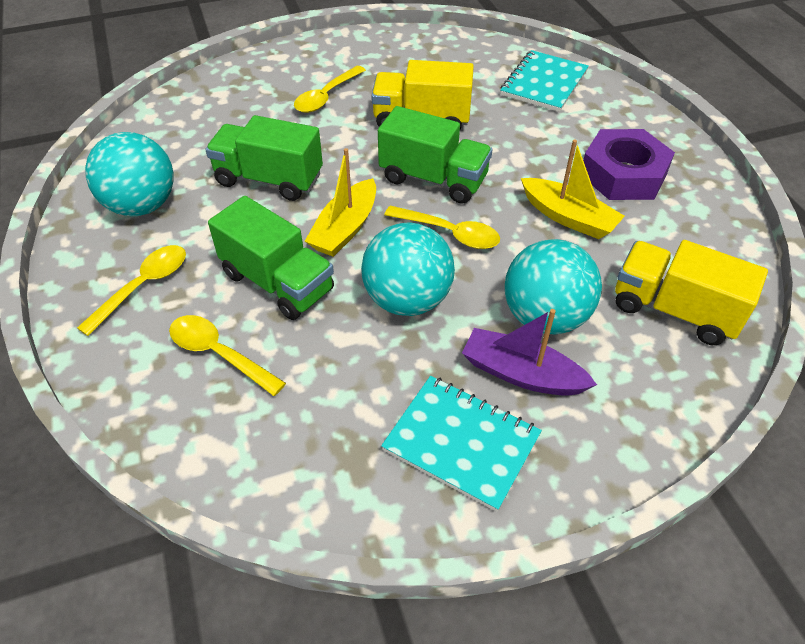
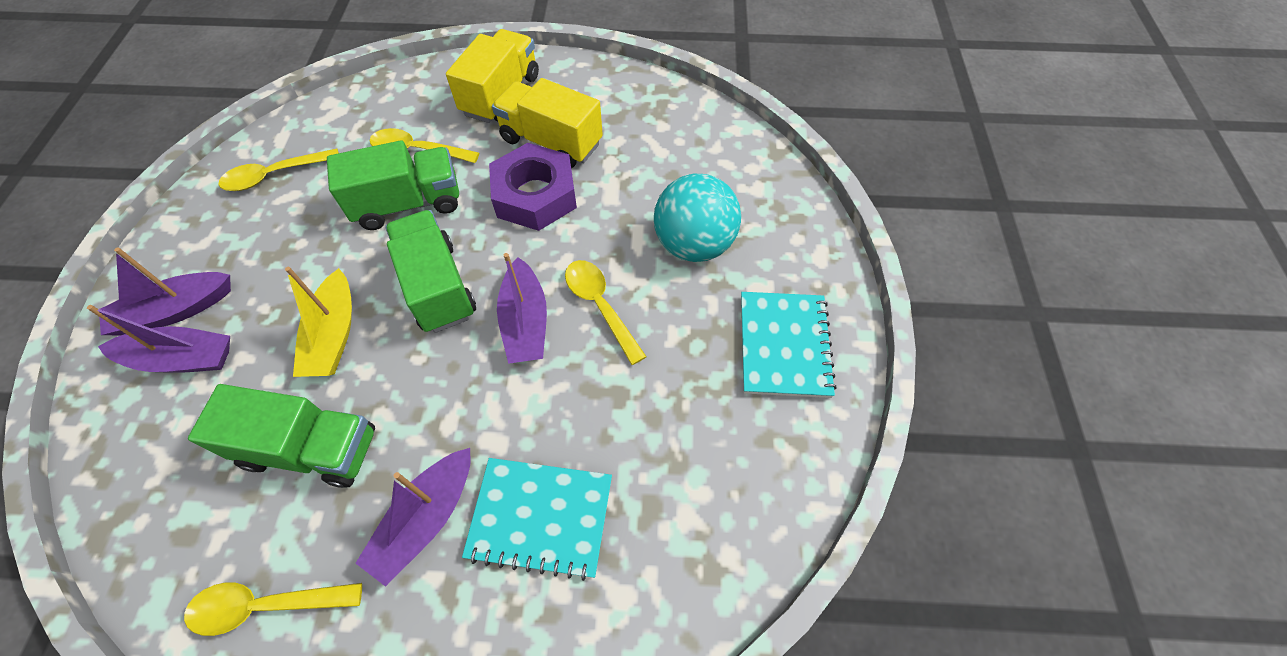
purple boat: 1 -> 4
turquoise ball: 3 -> 1
yellow boat: 2 -> 1

